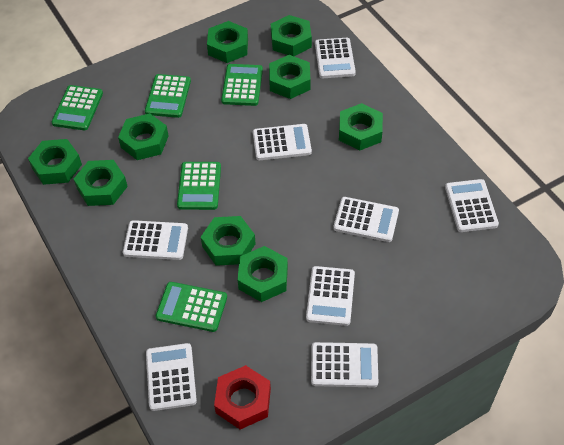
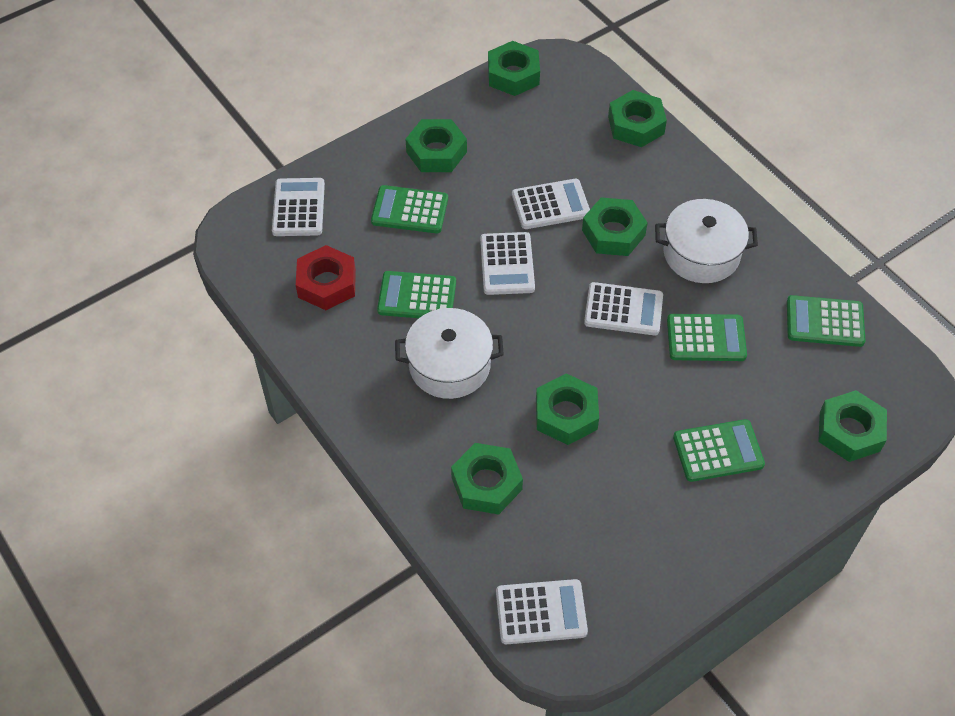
green nut: 9 -> 7
white calculator: 8 -> 5
white pot: 0 -> 2

